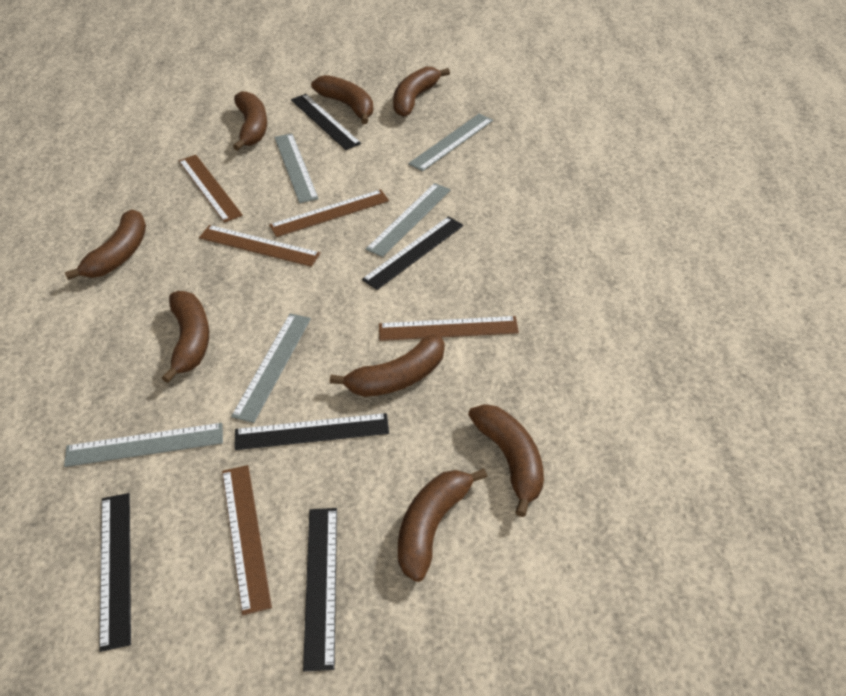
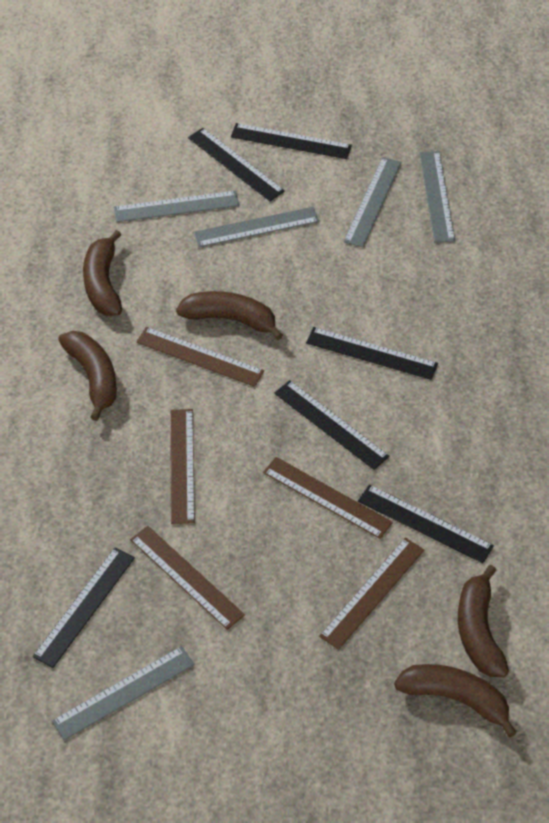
black ruler: 5 -> 6
brown banana: 8 -> 5

